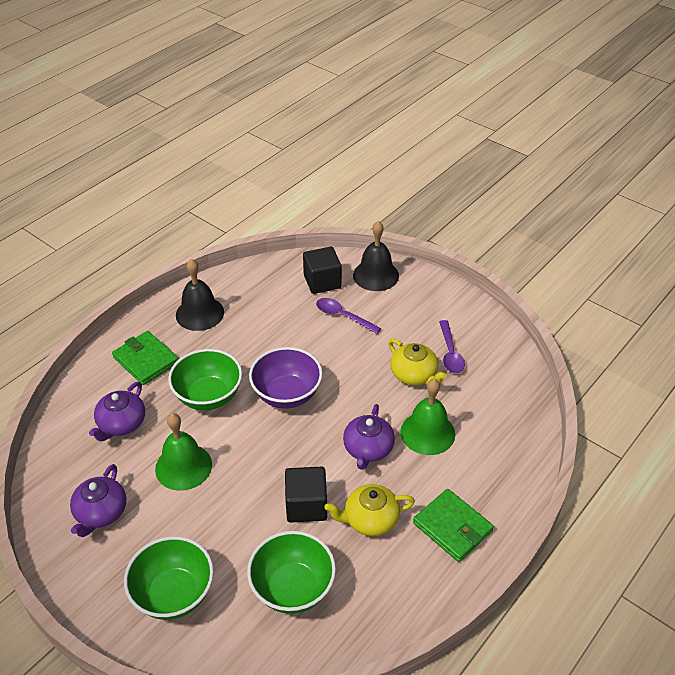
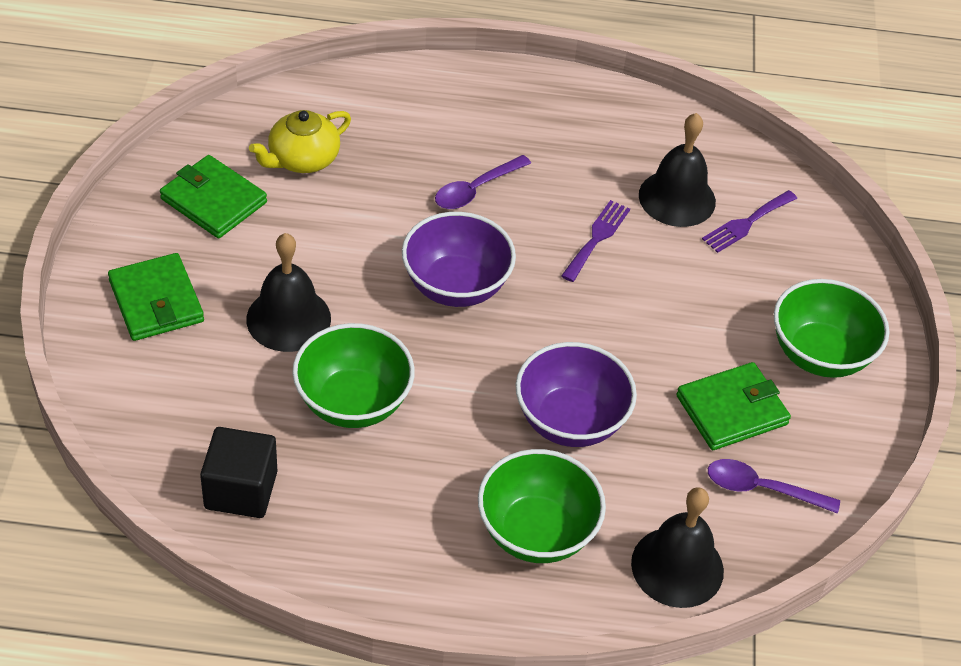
black bell: 2 -> 3
black cube: 2 -> 1
green bell: 2 -> 0
green wallet: 2 -> 3
purple bowl: 1 -> 2
purple fork: 0 -> 2
purple teapot: 3 -> 0
yellow teapot: 2 -> 1

